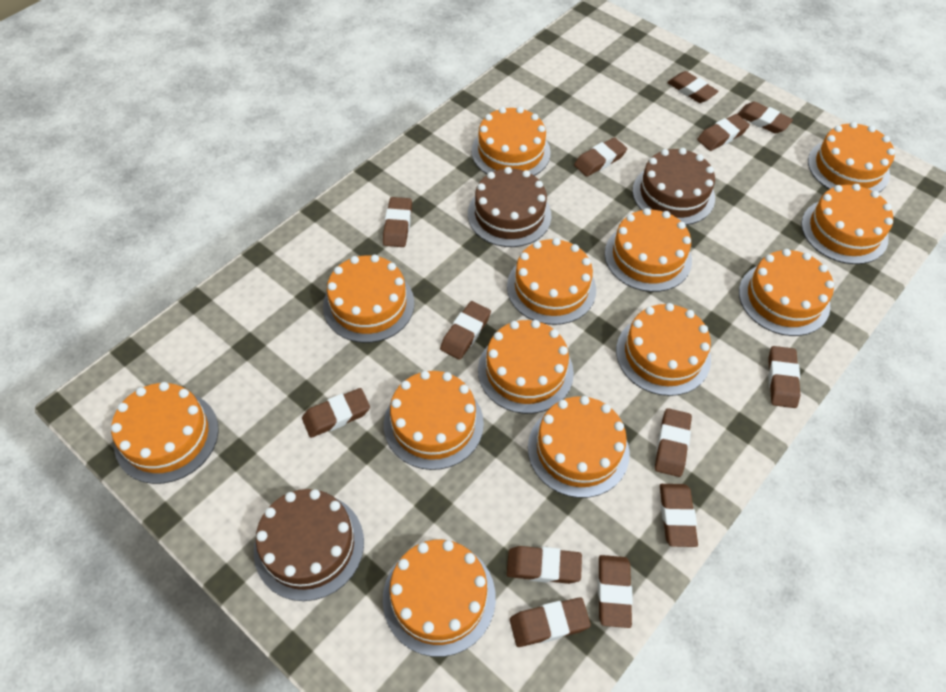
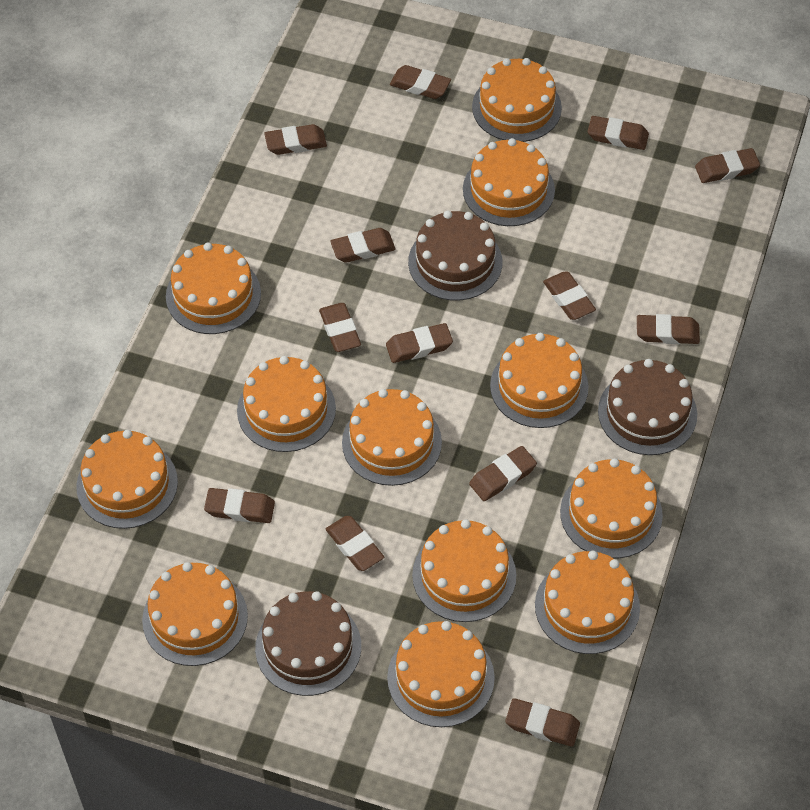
orange cake: 13 -> 12

